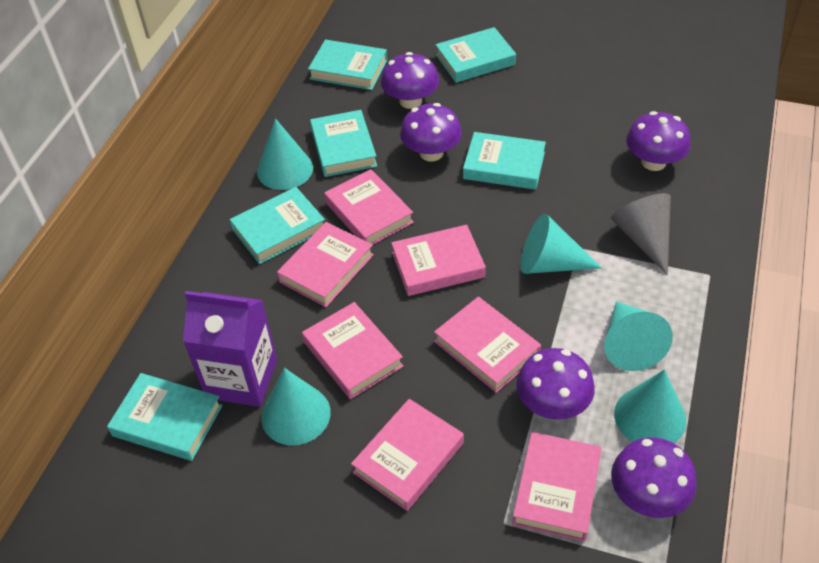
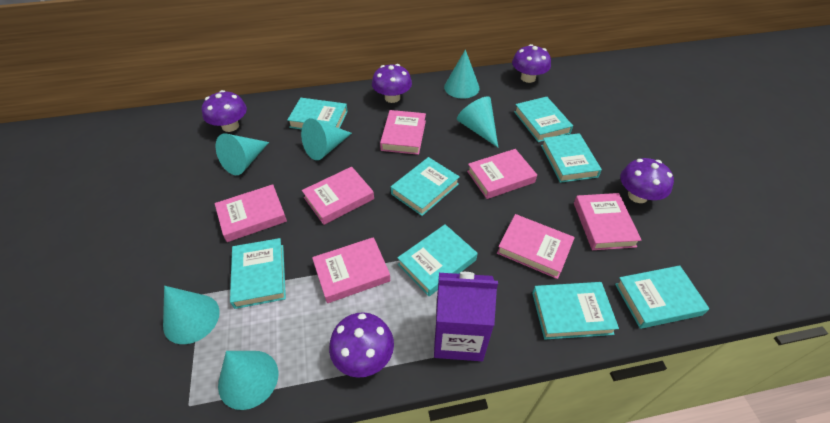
grey cone: 1 -> 0
turquoise book: 6 -> 8
turquoise cone: 5 -> 6

